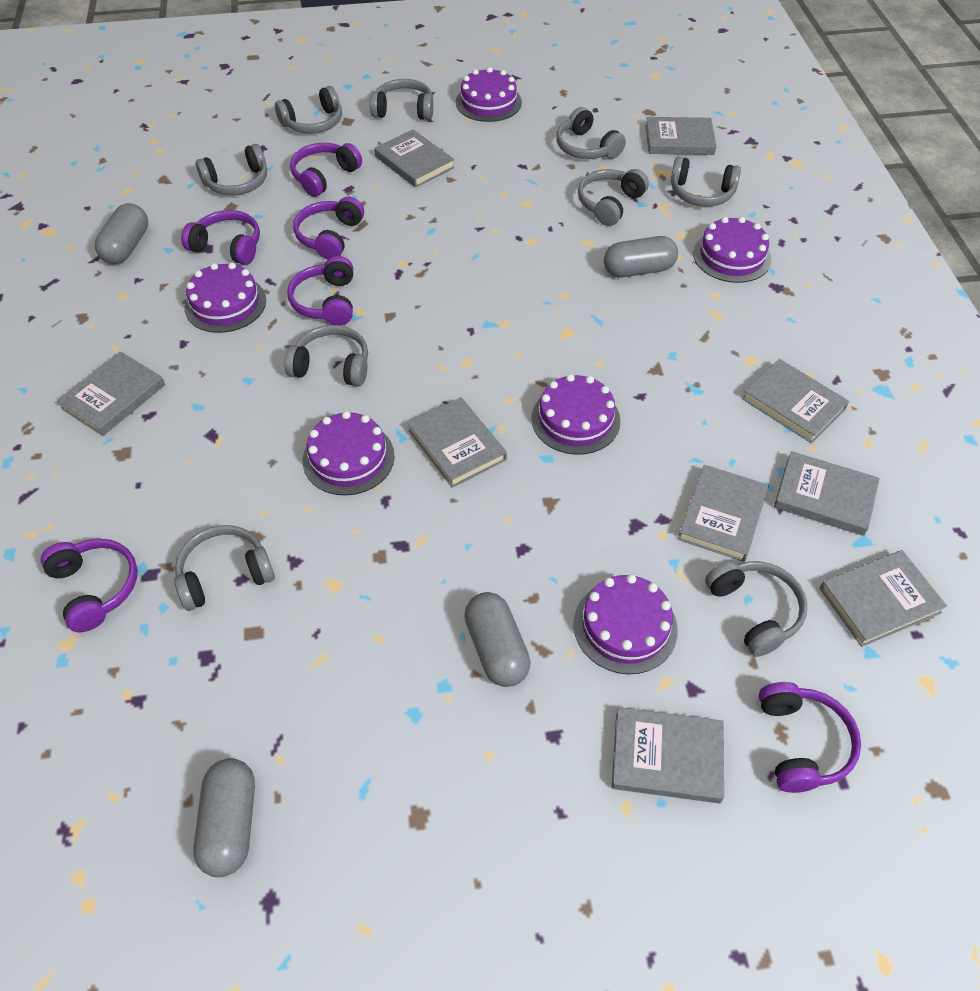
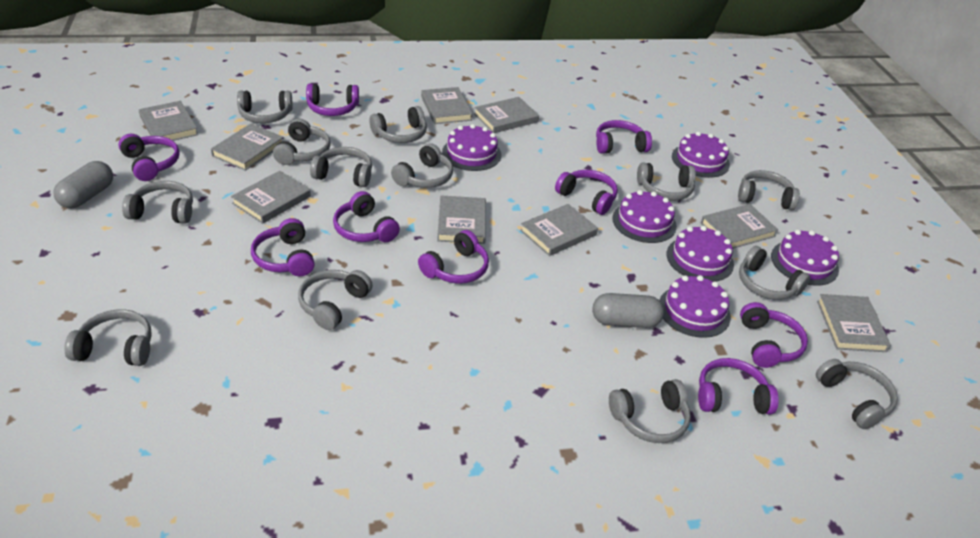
grey capsule: 4 -> 2
grey headphones: 9 -> 13
purple headphones: 6 -> 9

